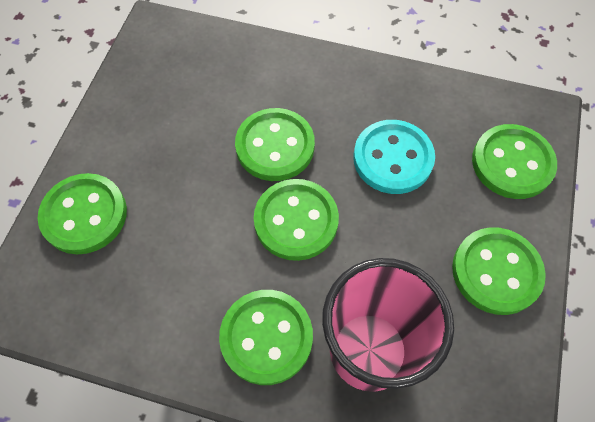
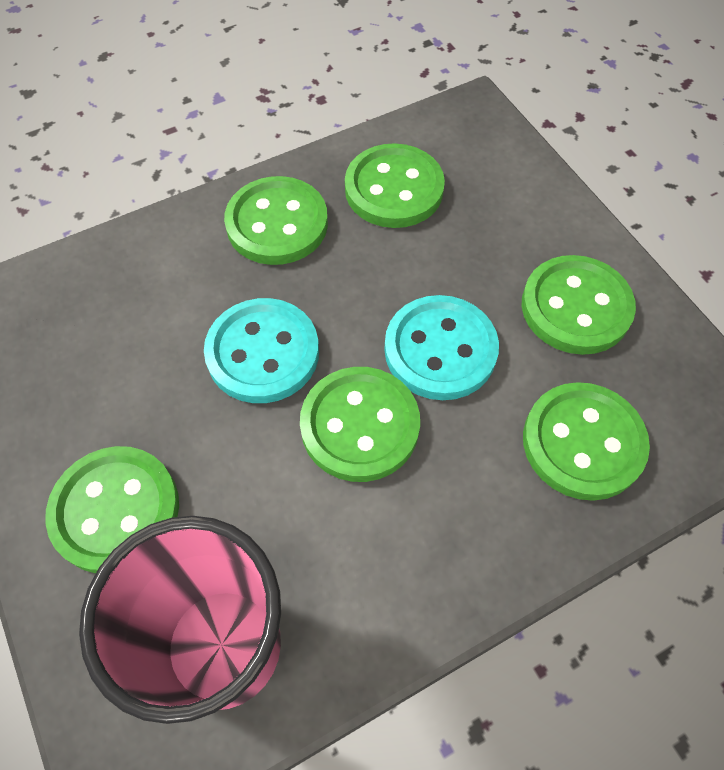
turquoise button: 1 -> 2

